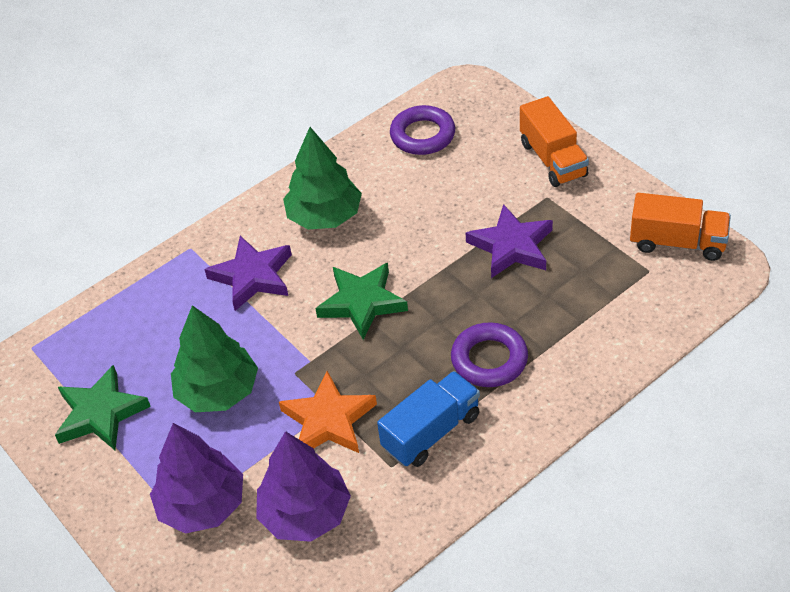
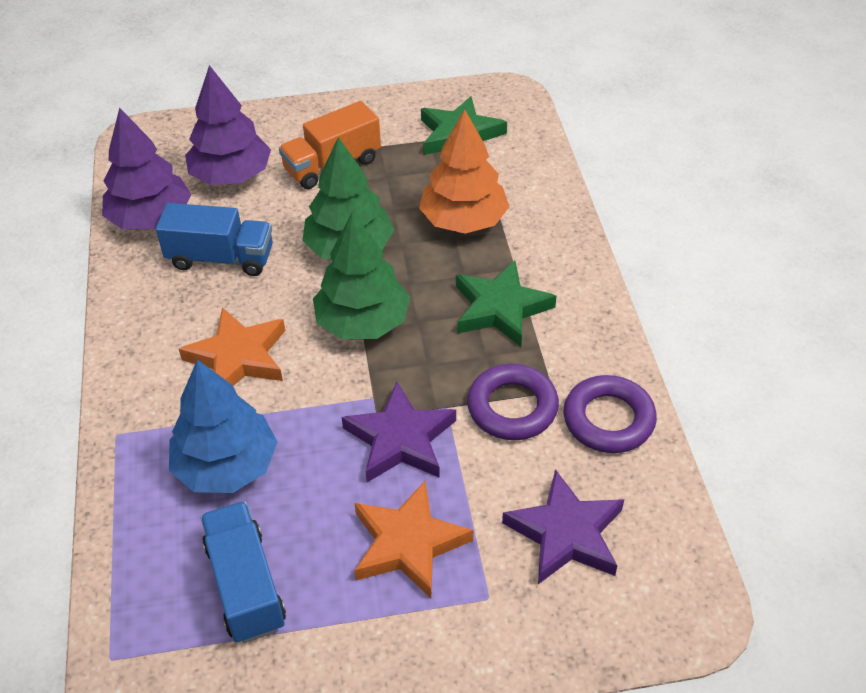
blue tree: 0 -> 1
blue truck: 1 -> 2
orange star: 1 -> 2
orange tree: 0 -> 1
orange truck: 2 -> 1

